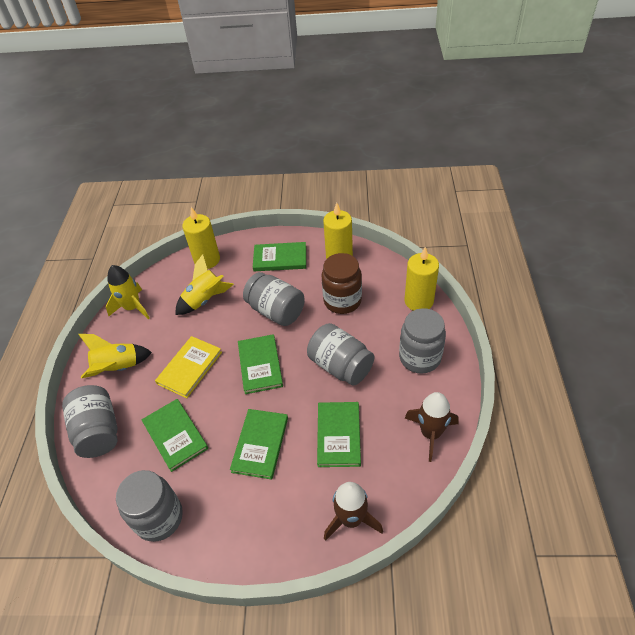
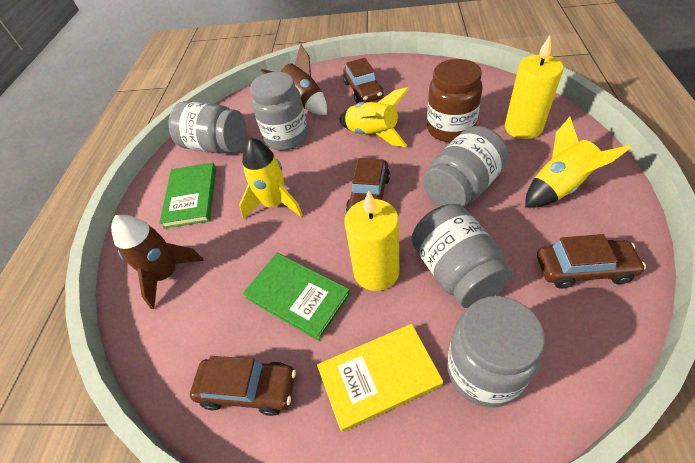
brown car: 0 -> 4
green book: 5 -> 2
yellow candle: 3 -> 2

